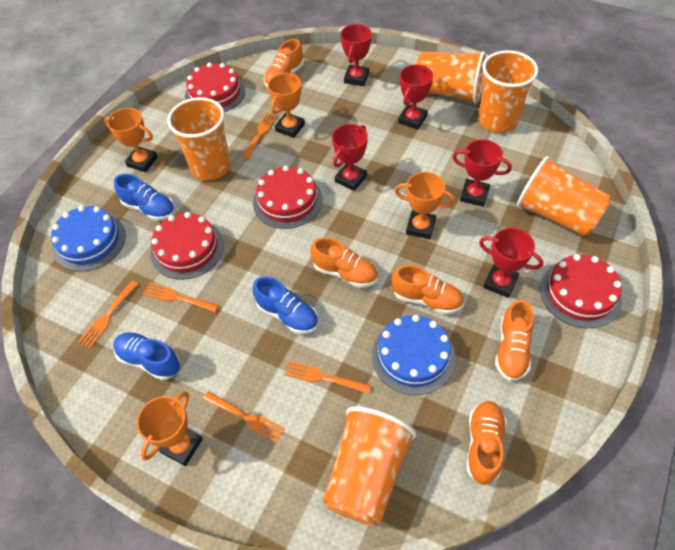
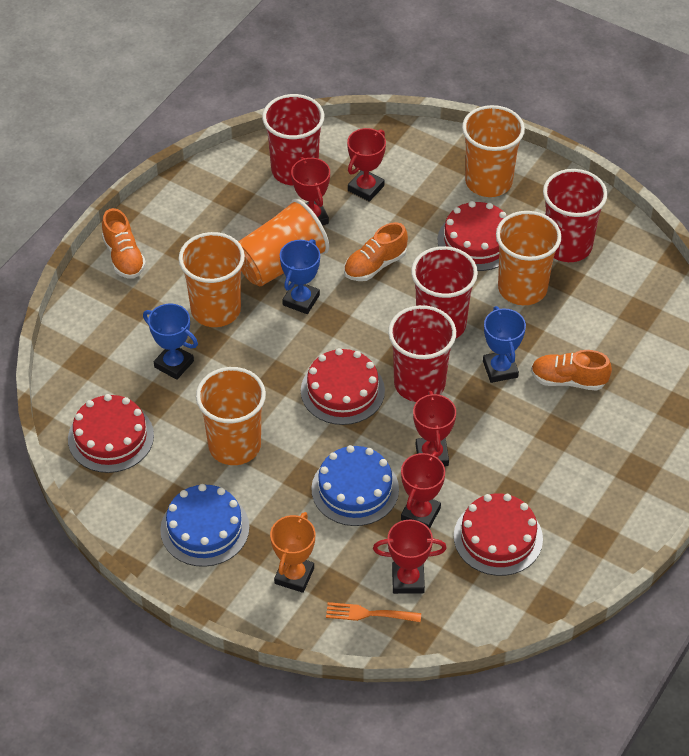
blue shoe: 3 -> 0
blue trophy: 0 -> 3
orange fork: 5 -> 1
orange shoe: 5 -> 3
orange trophy: 4 -> 1
red cup: 0 -> 4

